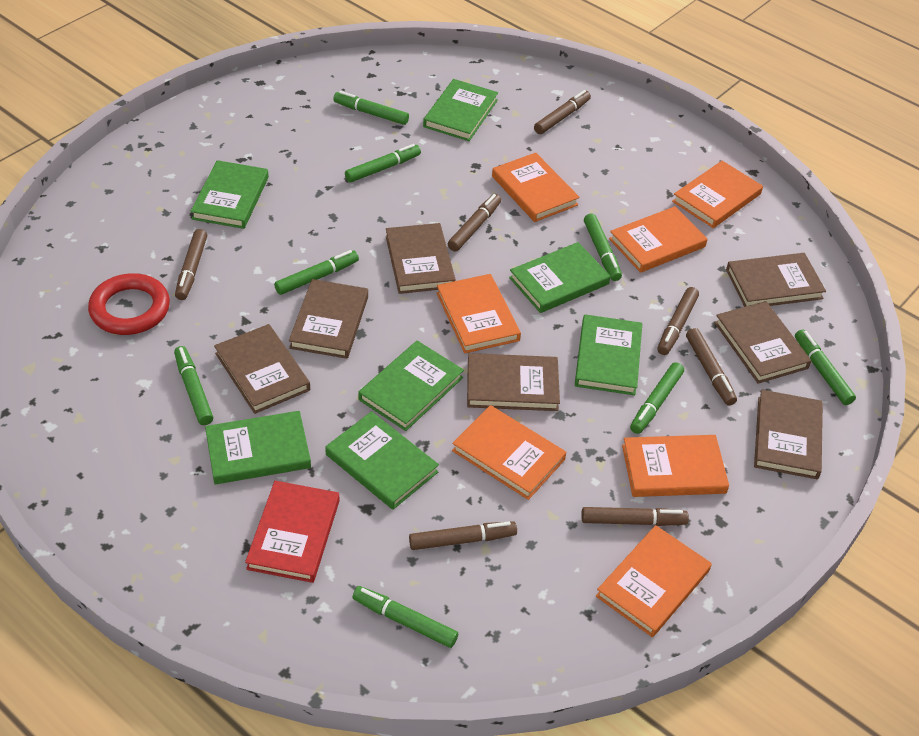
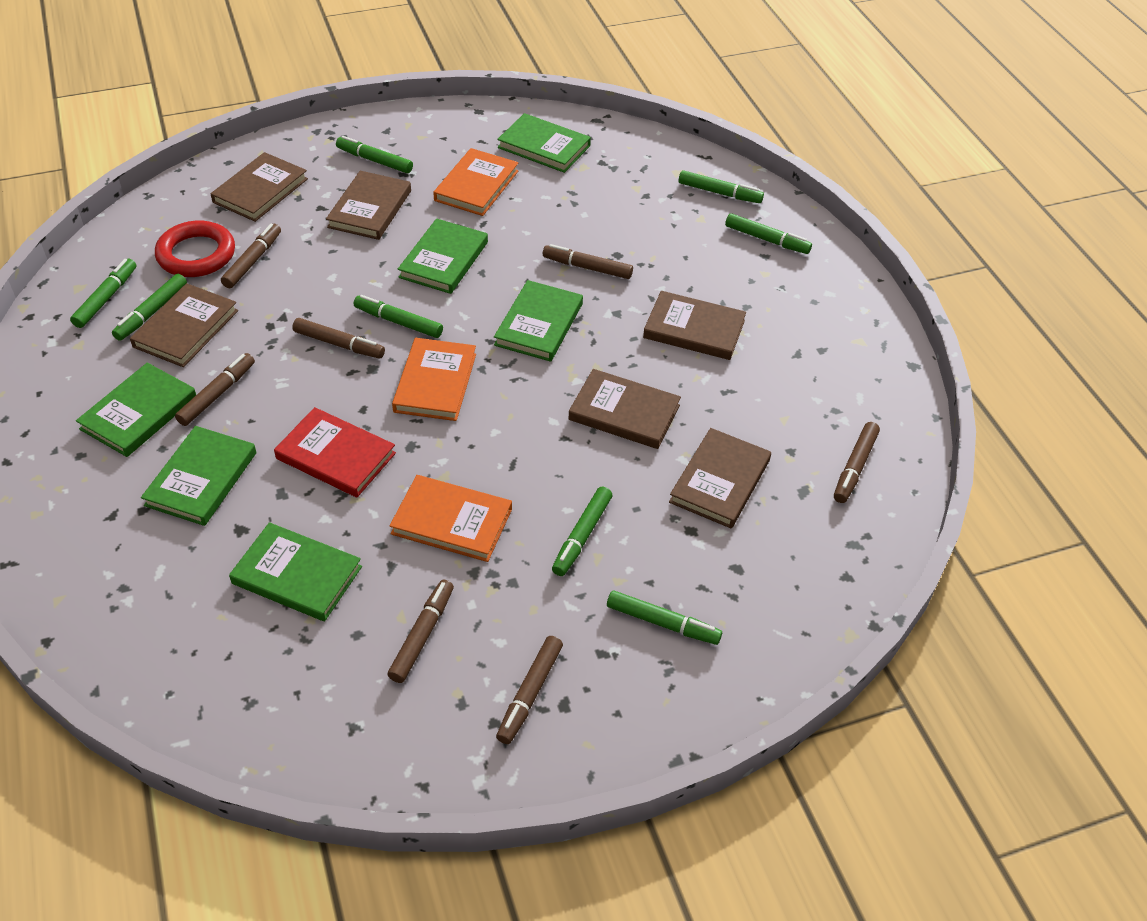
brown book: 7 -> 6
green book: 7 -> 6
orange book: 7 -> 3

